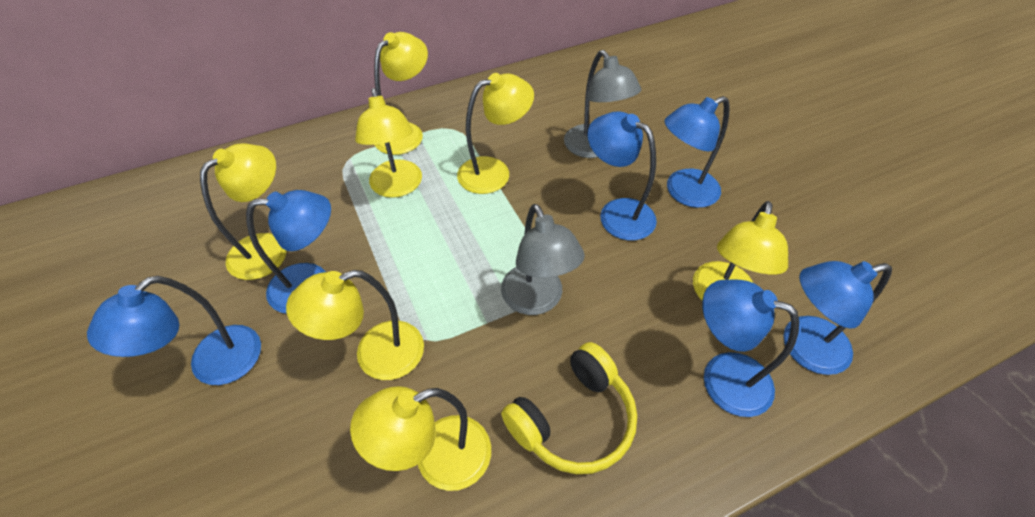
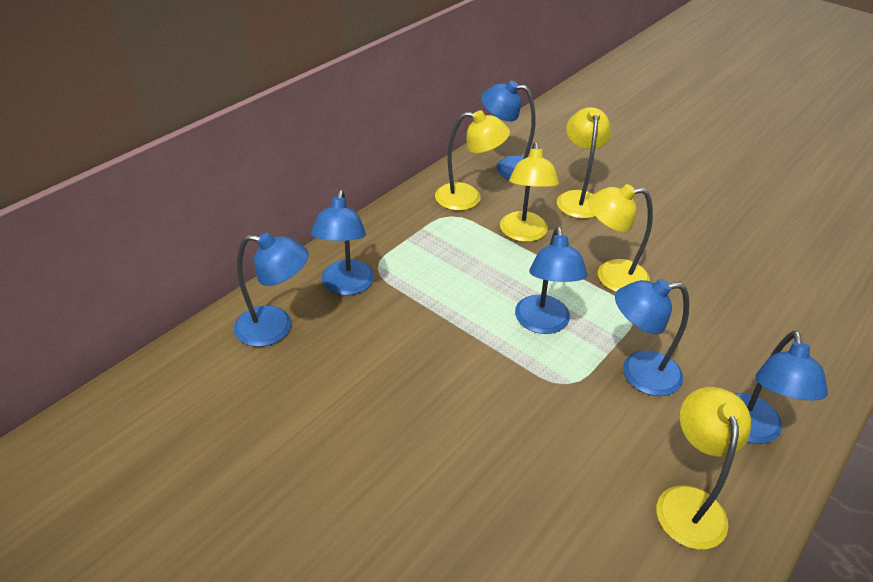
grey lamp: 2 -> 0
yellow headphones: 1 -> 0
yellow lamp: 7 -> 5

